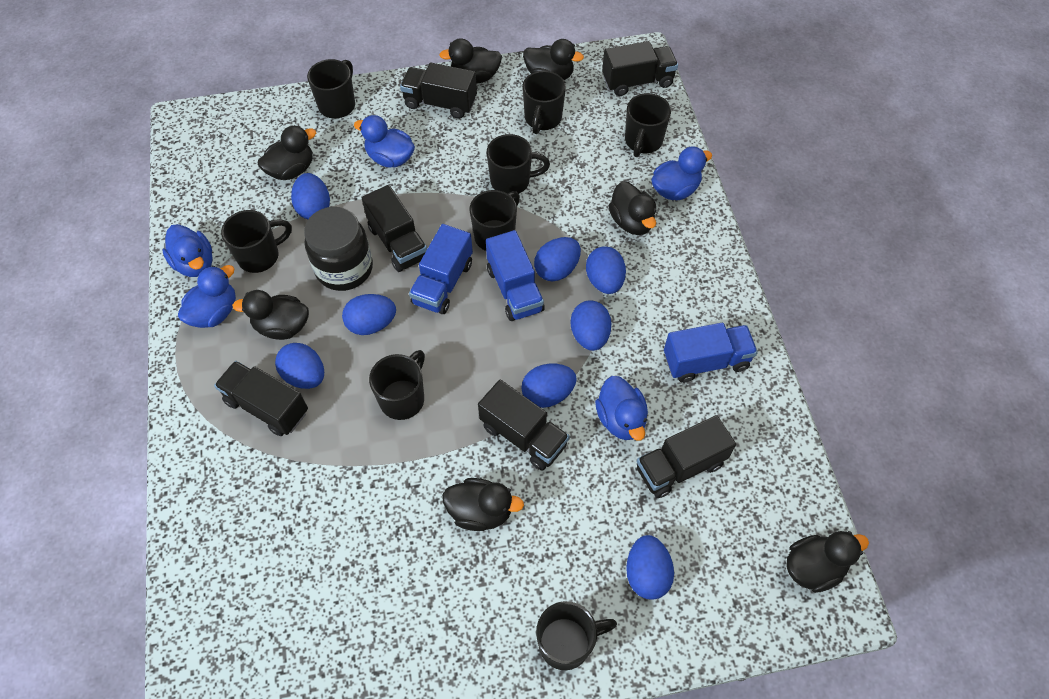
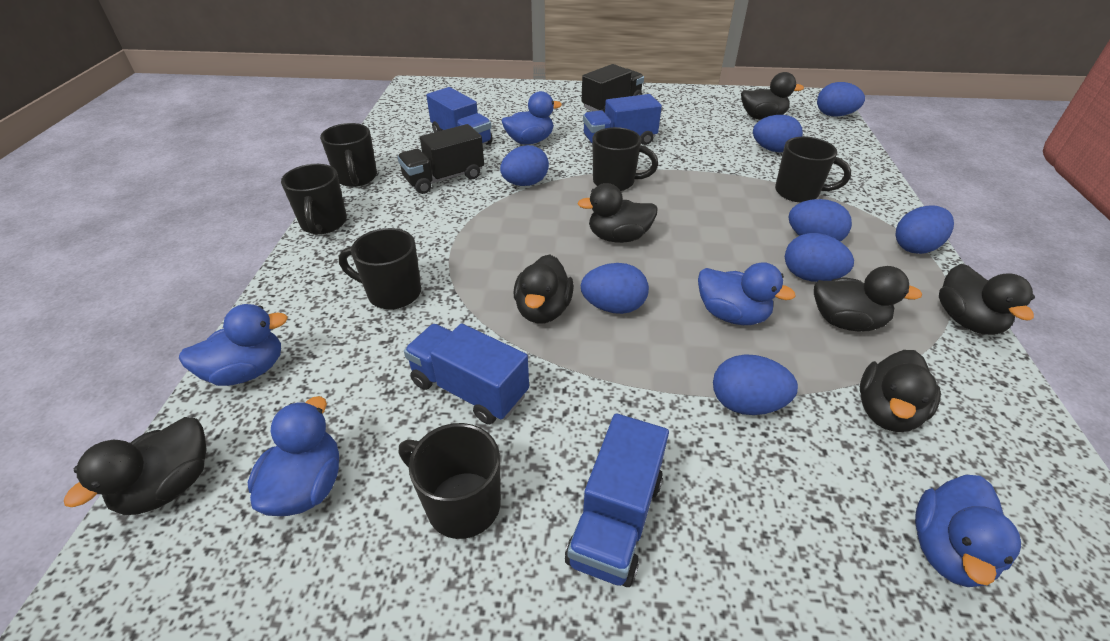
black jar: 1 -> 0
black mug: 8 -> 6
black truck: 6 -> 2
blue truck: 3 -> 4

